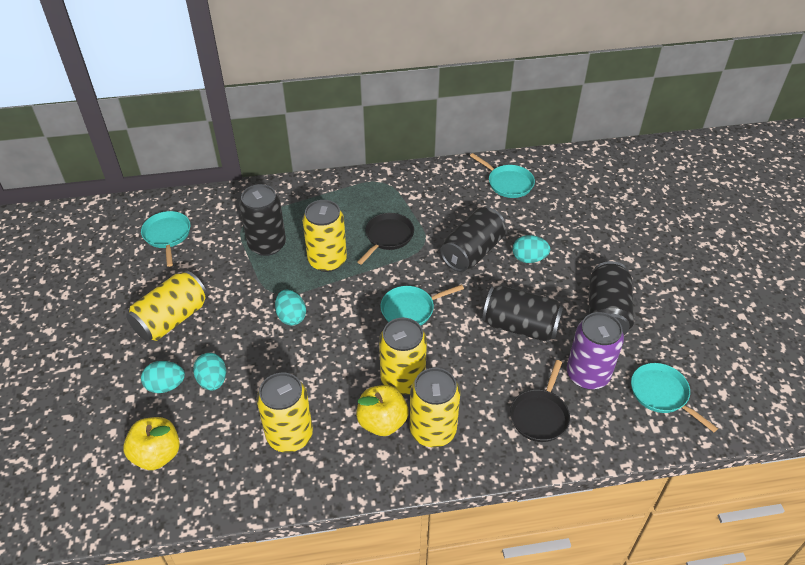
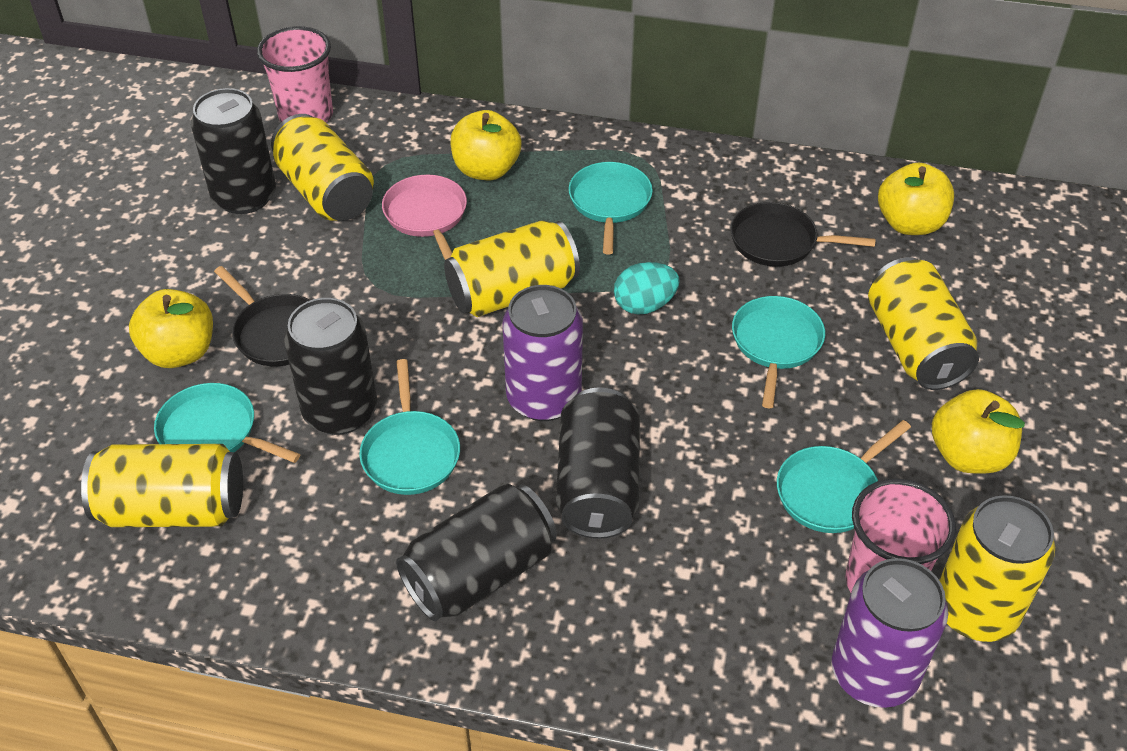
pink cup: 0 -> 2
pink pan: 0 -> 1
purple can: 1 -> 2
turquoise egg: 4 -> 1
turquoise pan: 4 -> 5
yellow apple: 2 -> 4

